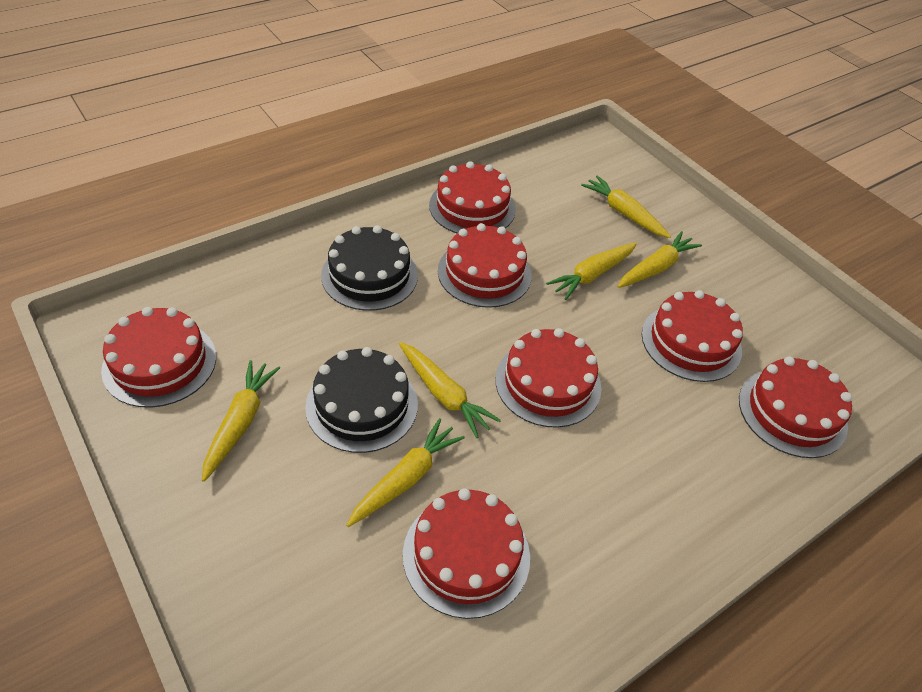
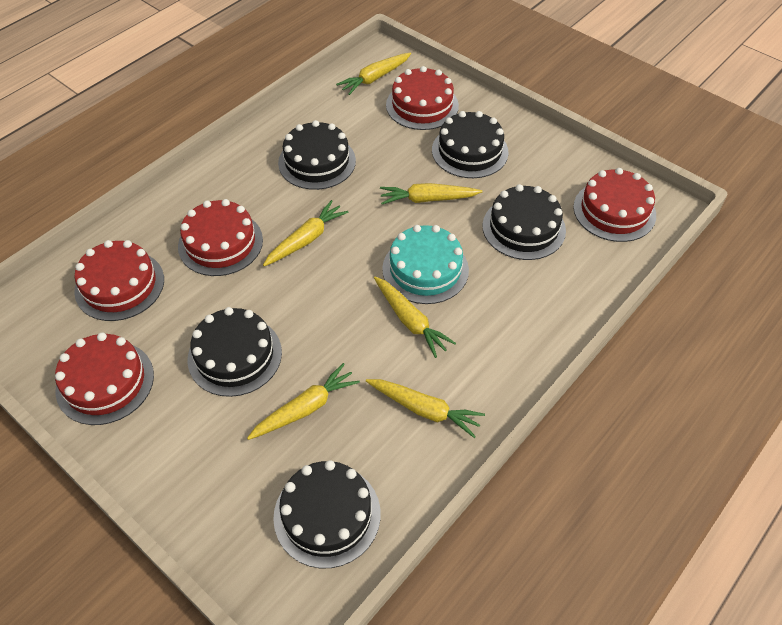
black cake: 2 -> 5
red cake: 7 -> 5
turquoise cake: 0 -> 1

